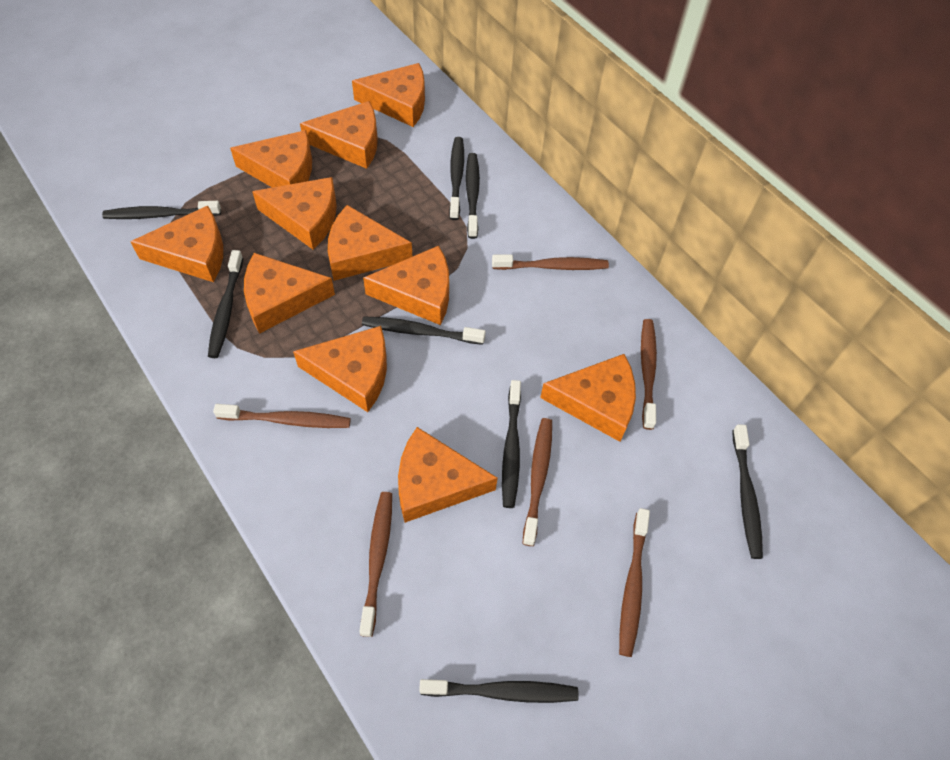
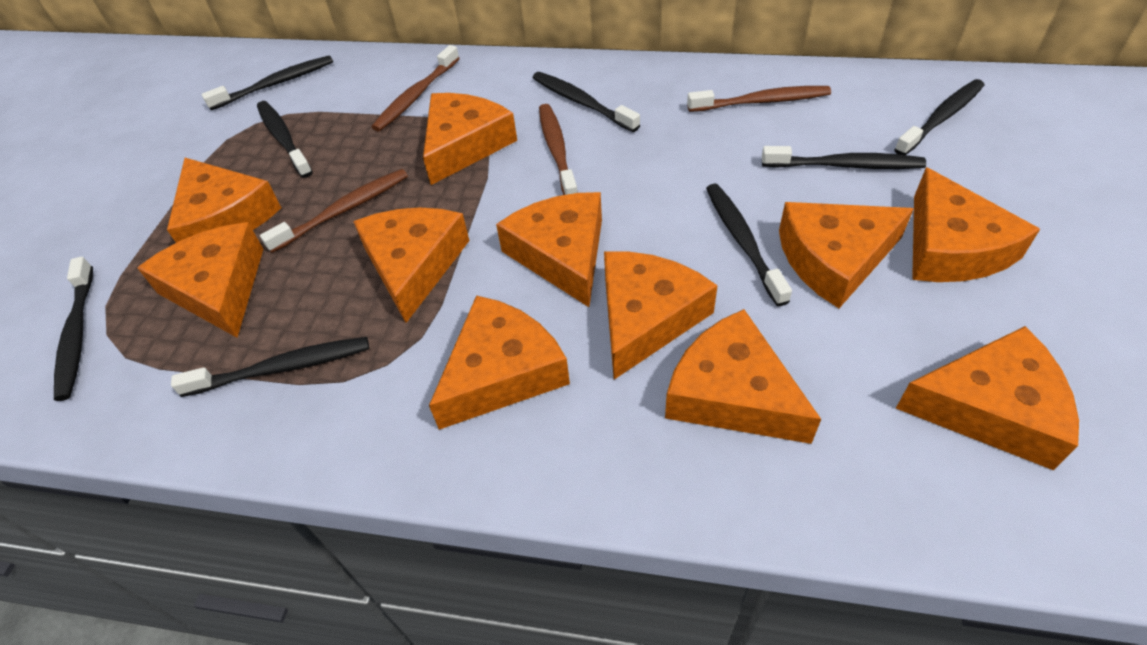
brown toothbrush: 6 -> 4

